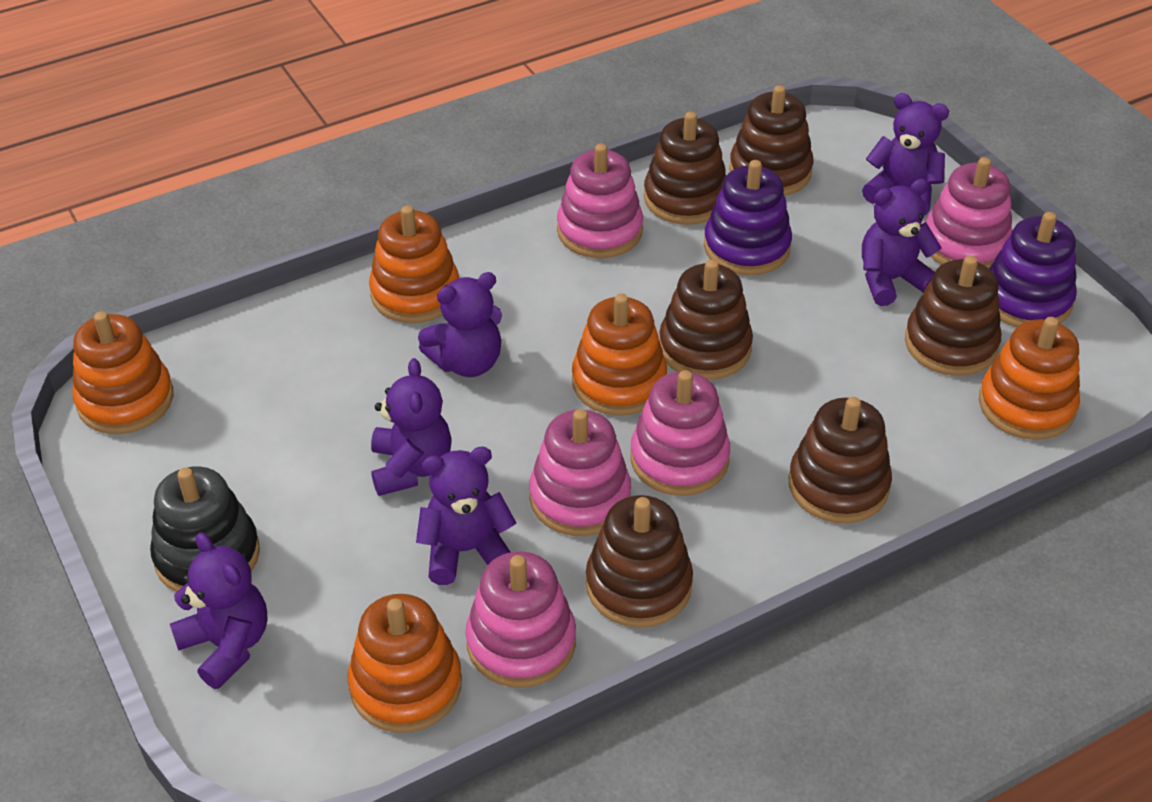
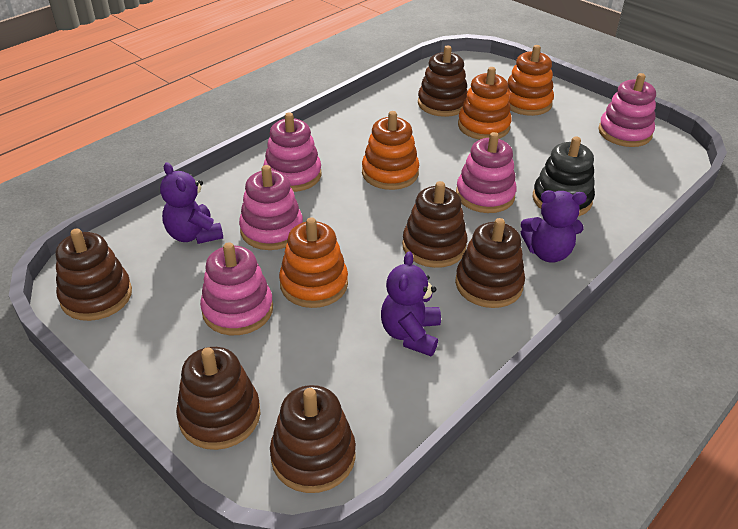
orange stacking toy: 5 -> 4
purple stacking toy: 2 -> 0
purple teddy bear: 6 -> 3

